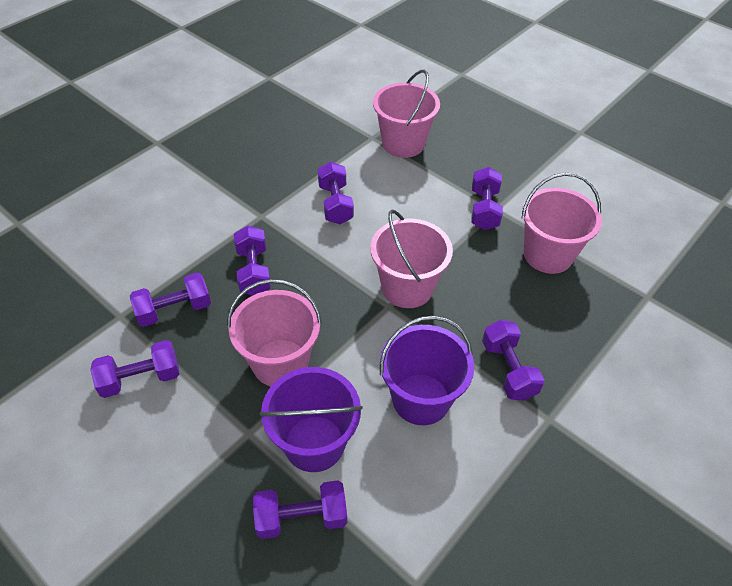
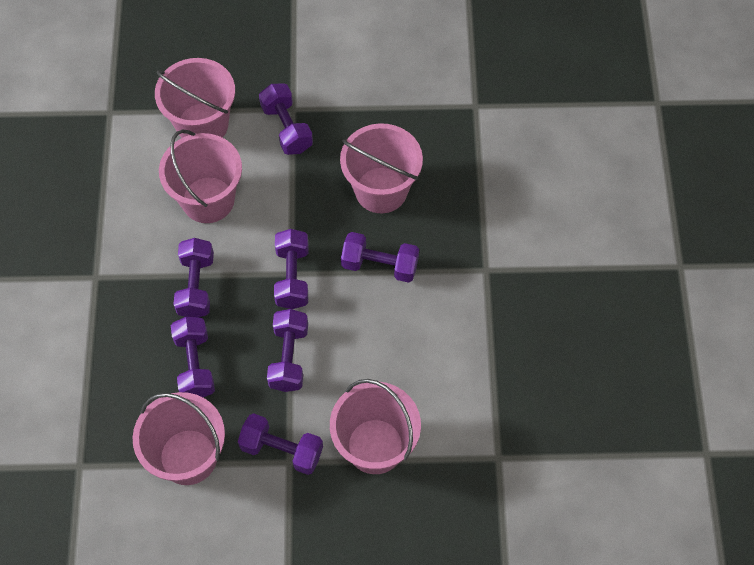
pink bucket: 4 -> 5
purple bucket: 2 -> 0

